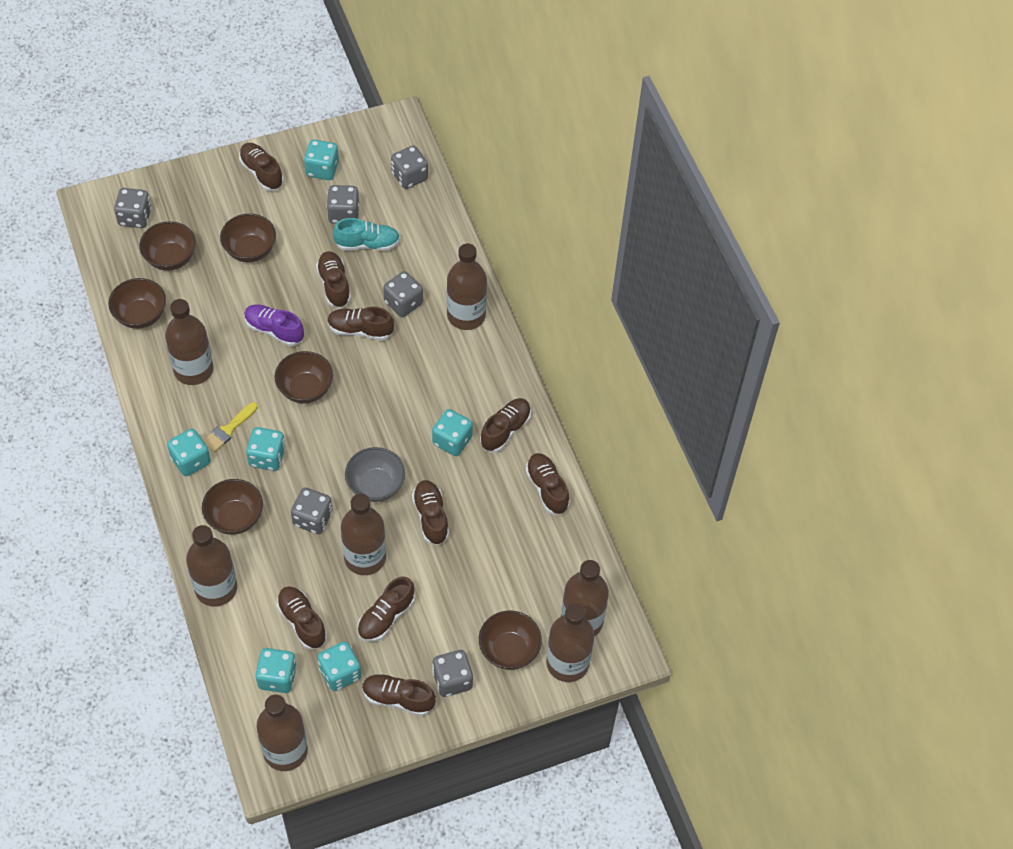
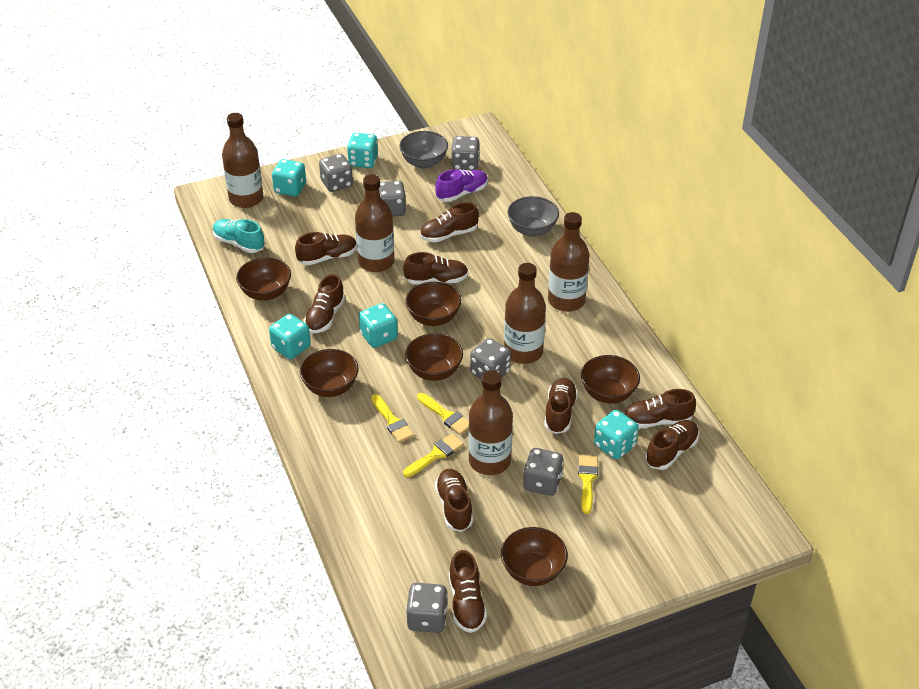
brown bottle: 7 -> 5
grey bowl: 1 -> 2
turquoise dice: 6 -> 5
yellow brush: 1 -> 4

